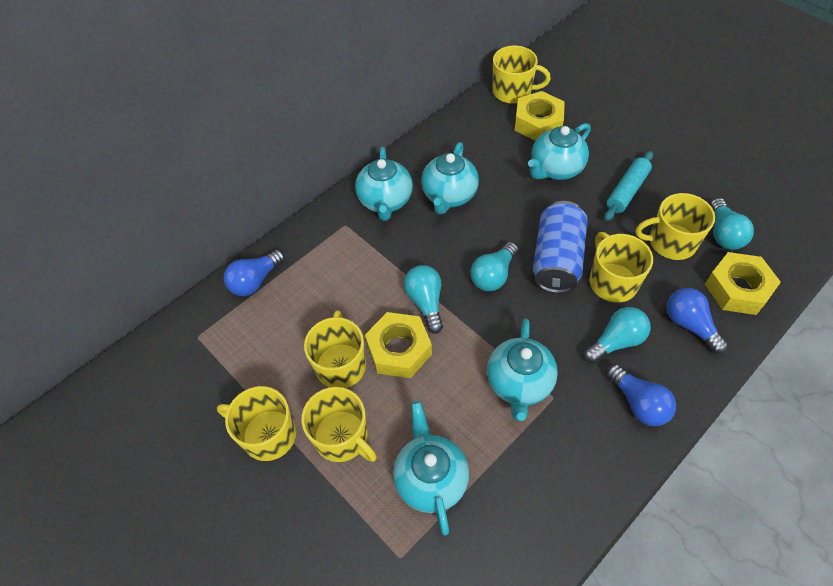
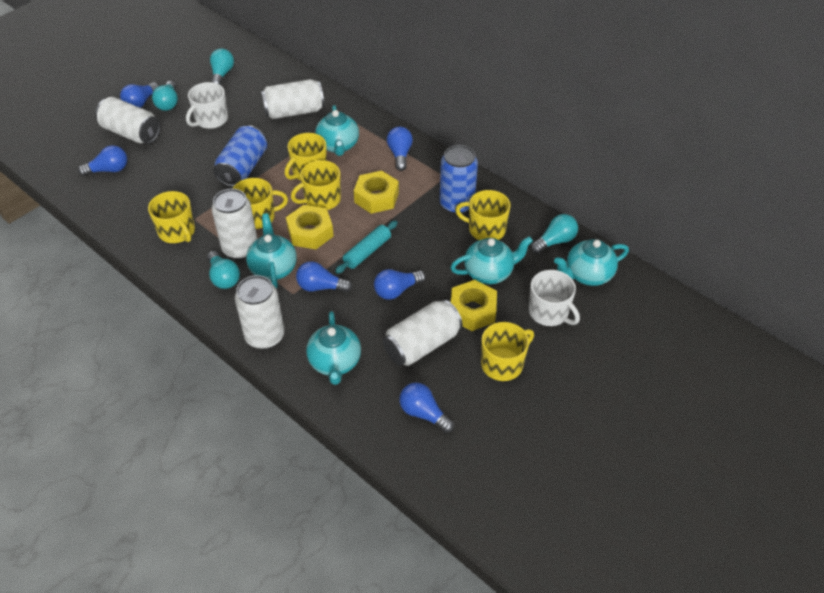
blue can: 1 -> 2
blue light bulb: 3 -> 6
white can: 0 -> 5
white mug: 0 -> 2

